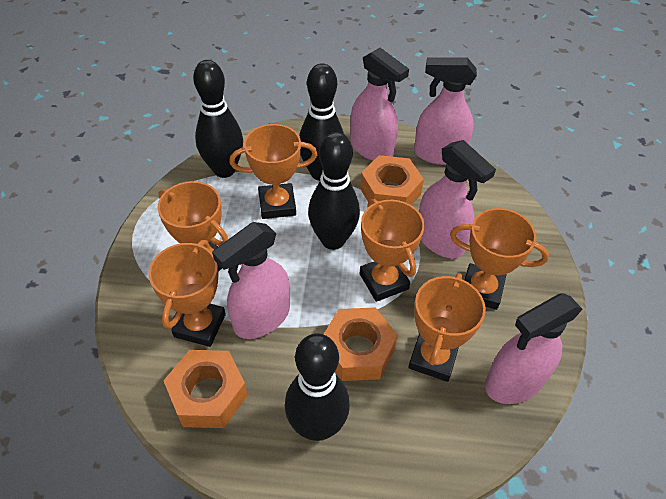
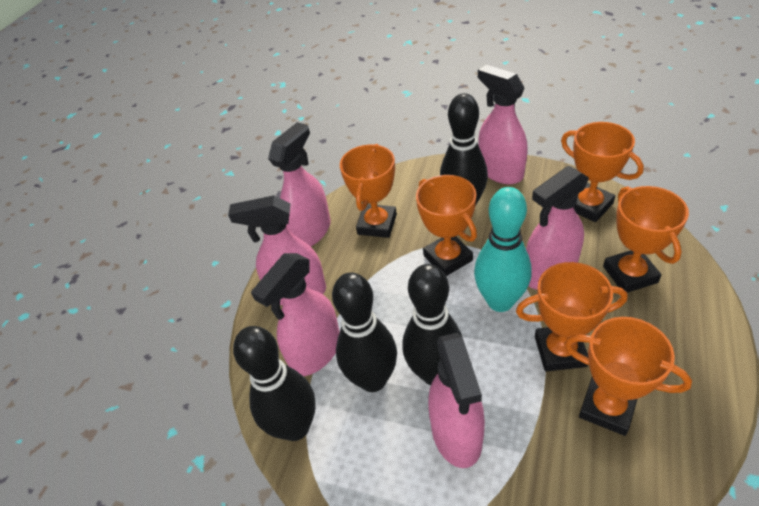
orange nut: 3 -> 0
pink spray bottle: 5 -> 6
turquoise bowling pin: 0 -> 1

